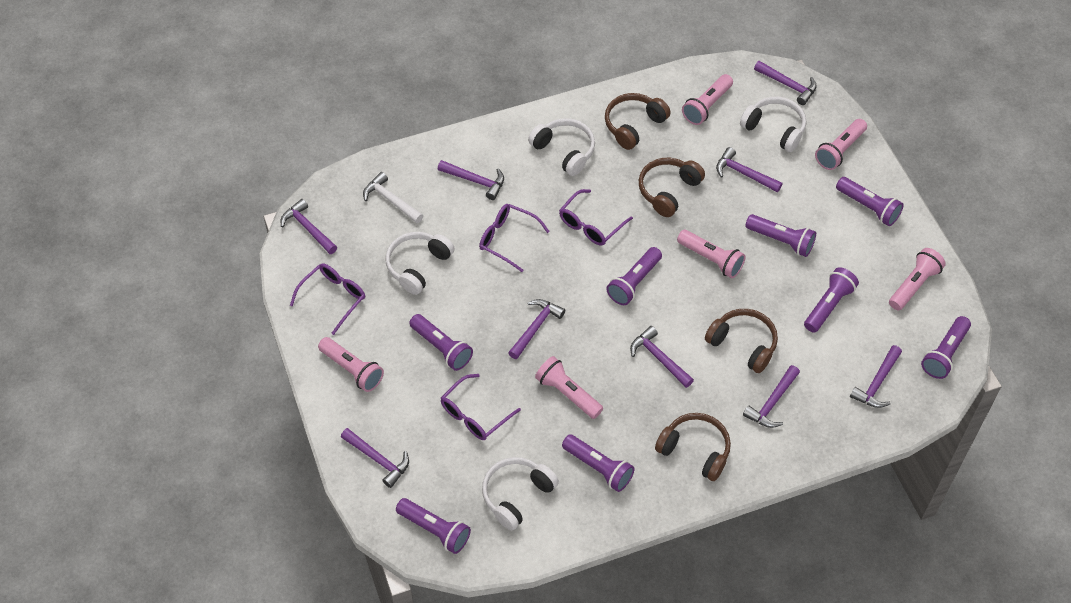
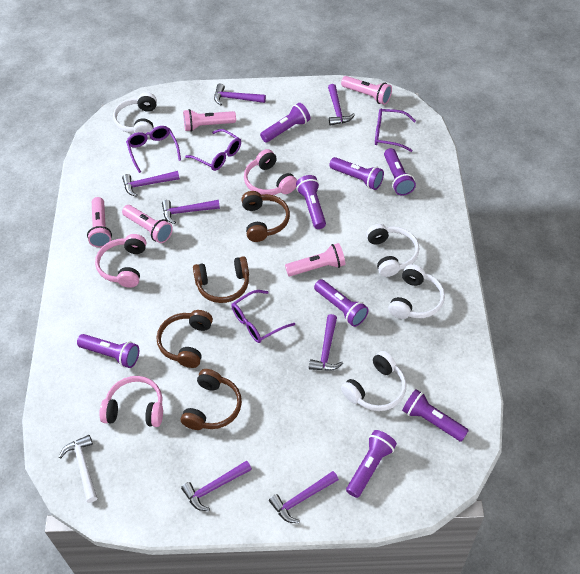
pink flashlight: 6 -> 5
pink headphones: 0 -> 3
purple hammer: 9 -> 7

